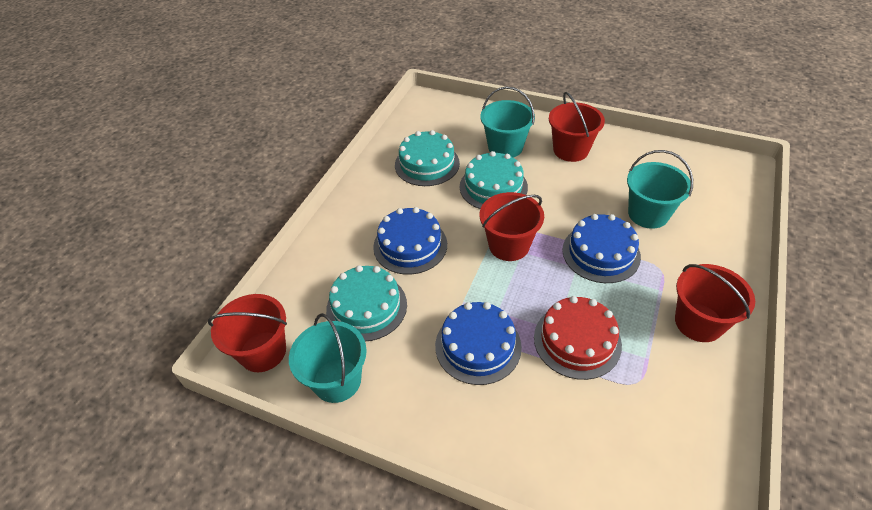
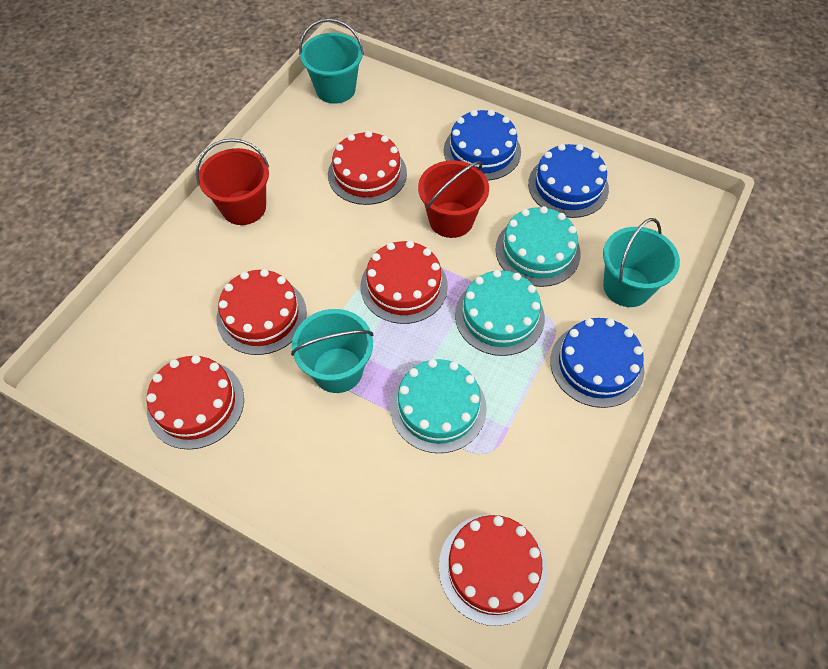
red bucket: 4 -> 2
red cake: 1 -> 5

